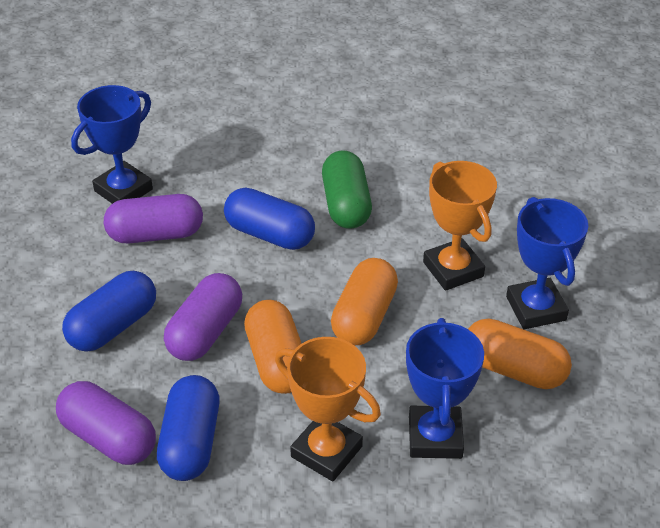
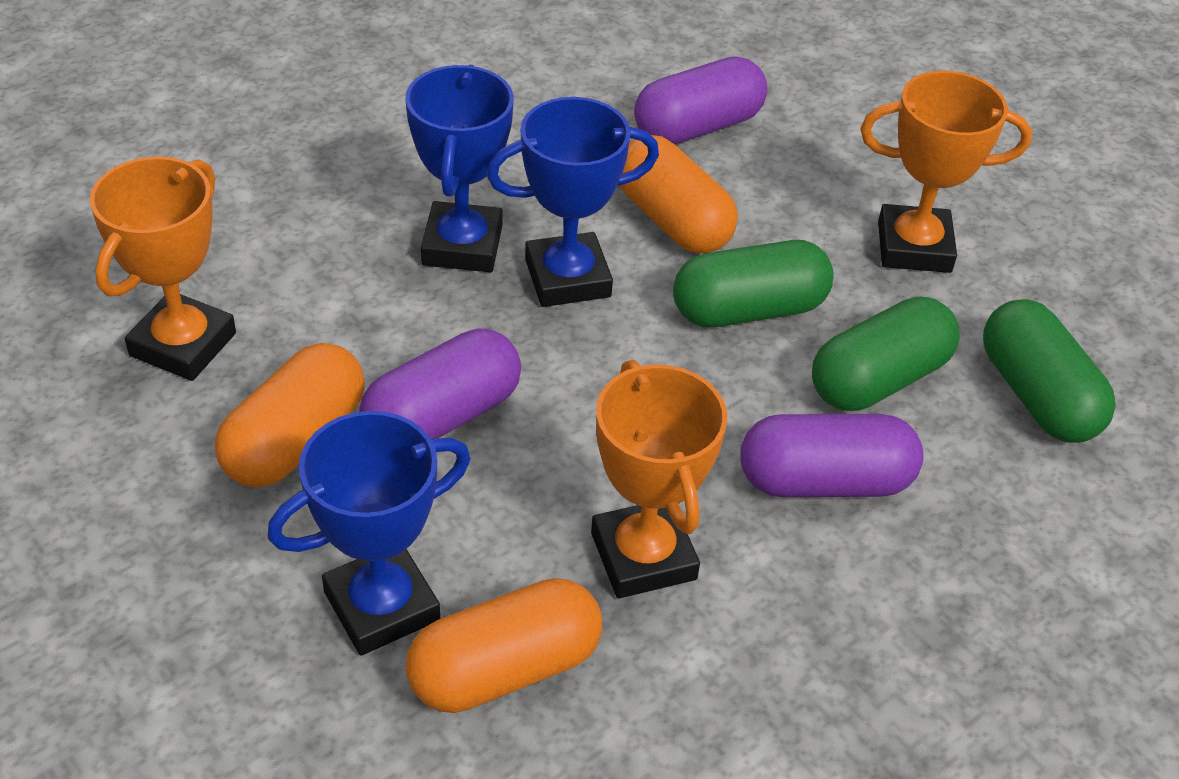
blue capsule: 3 -> 0
green capsule: 1 -> 3
orange trophy: 2 -> 3

